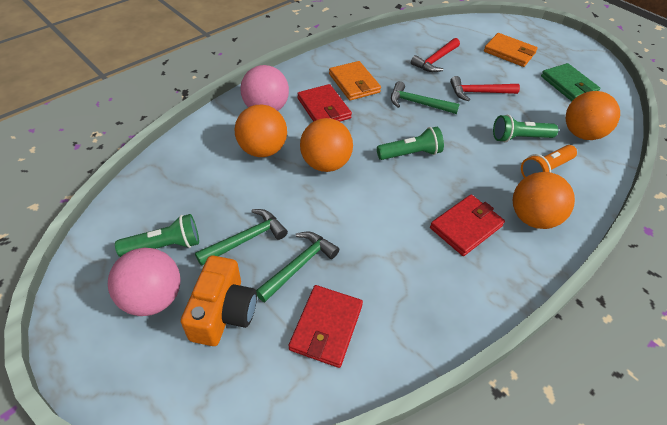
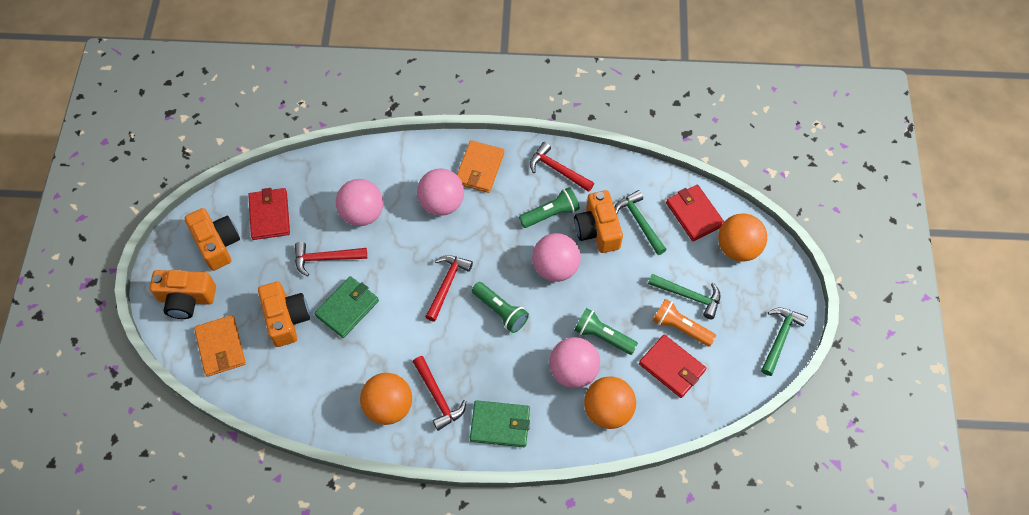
green wallet: 1 -> 2
orange ball: 4 -> 3
orange camera: 1 -> 4
pink ball: 2 -> 4
red hammer: 2 -> 4

